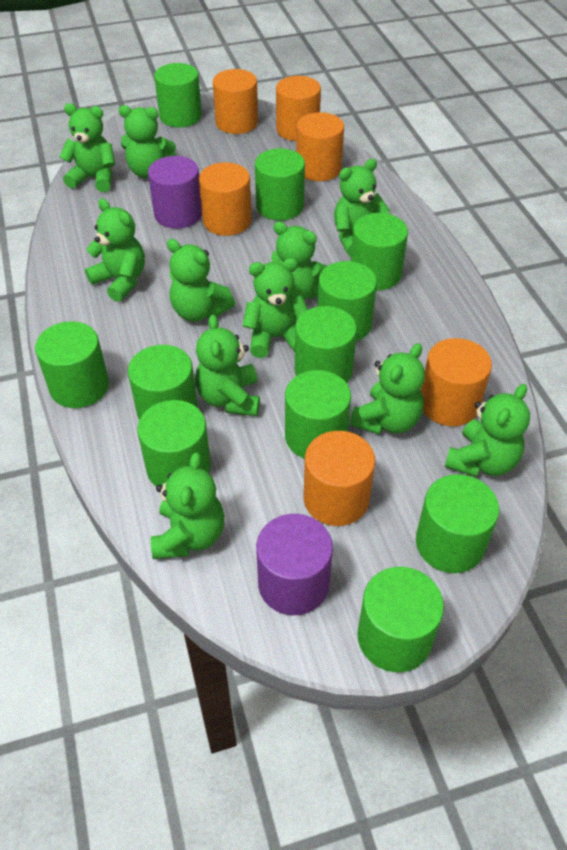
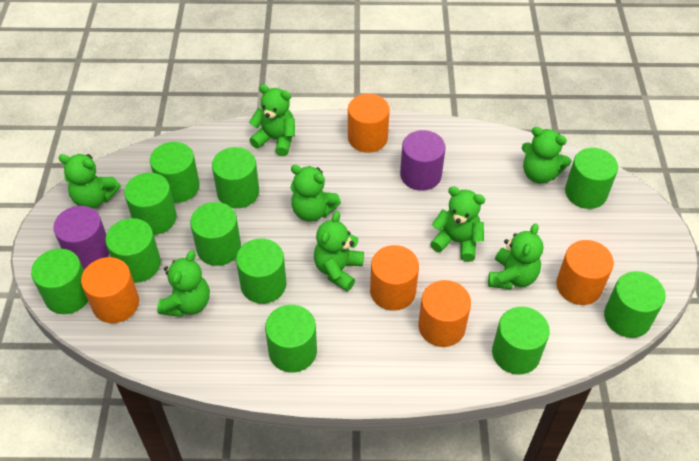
green teddy bear: 11 -> 8
orange cylinder: 6 -> 5

